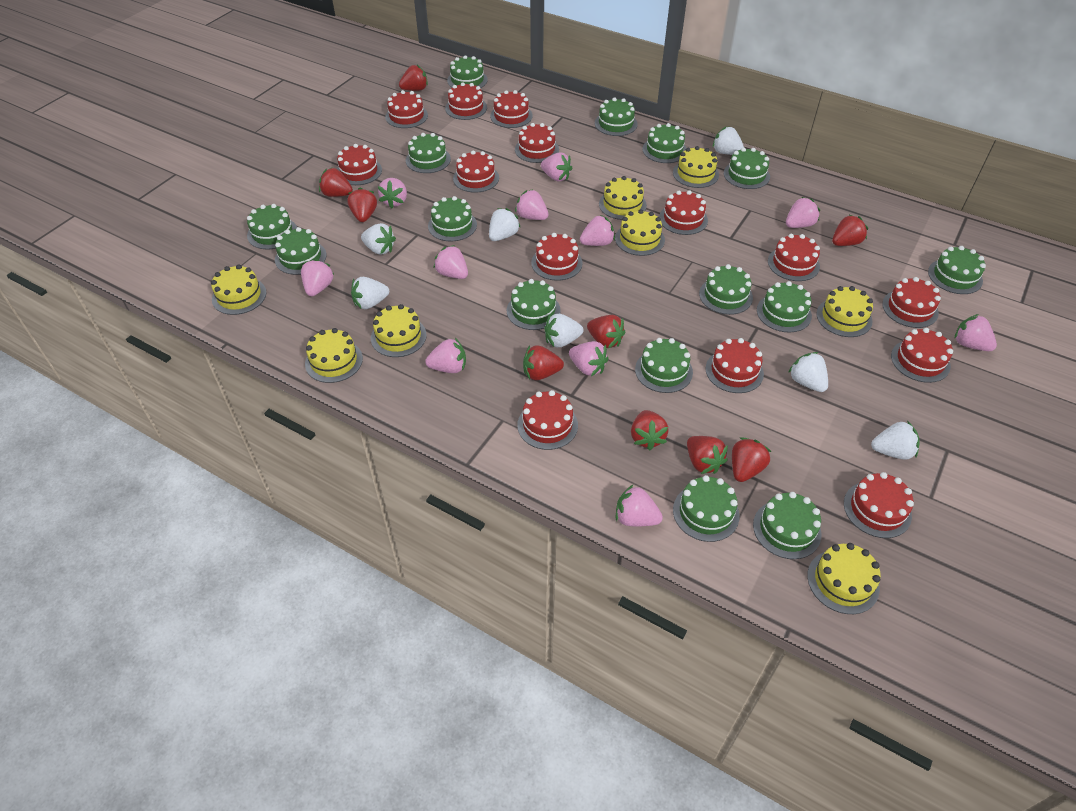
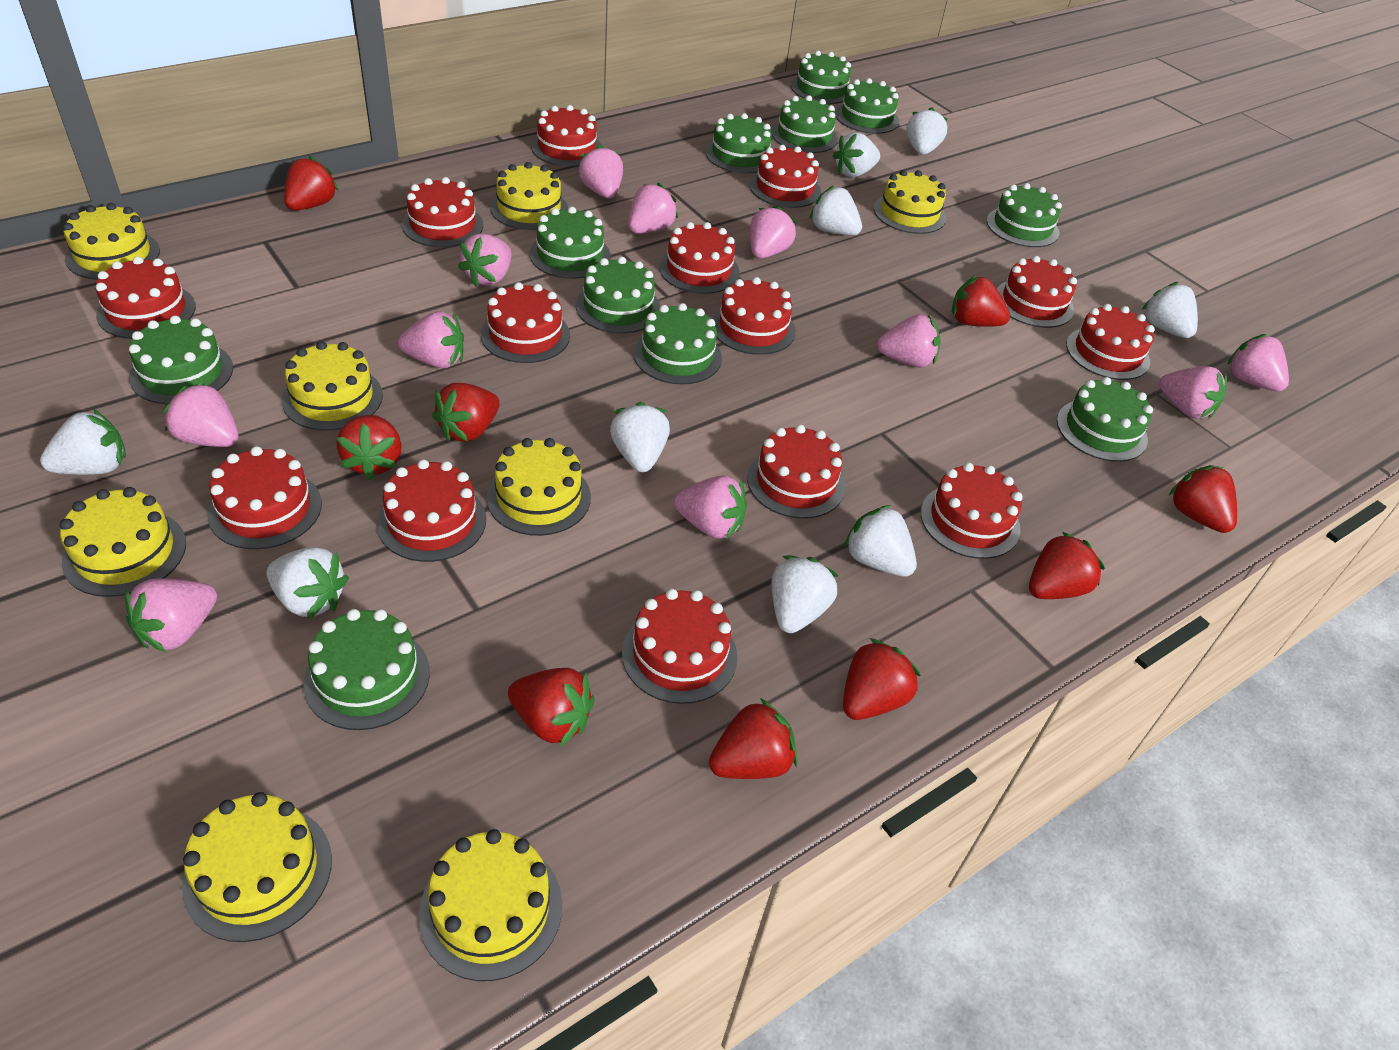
green cake: 15 -> 11
white strawberry: 7 -> 9

